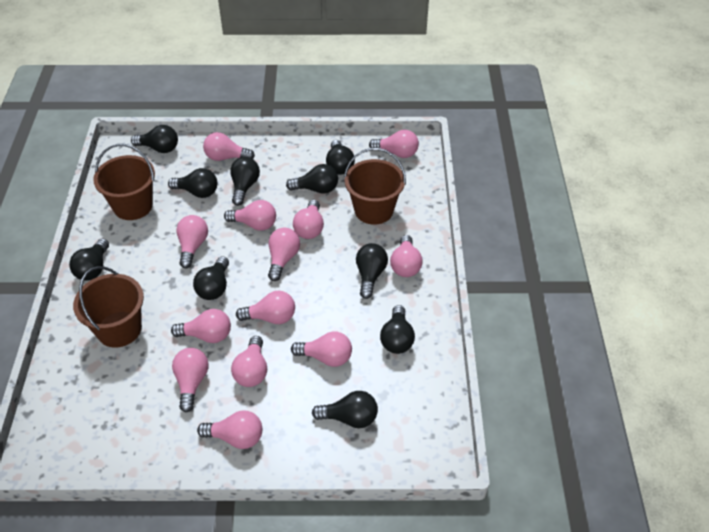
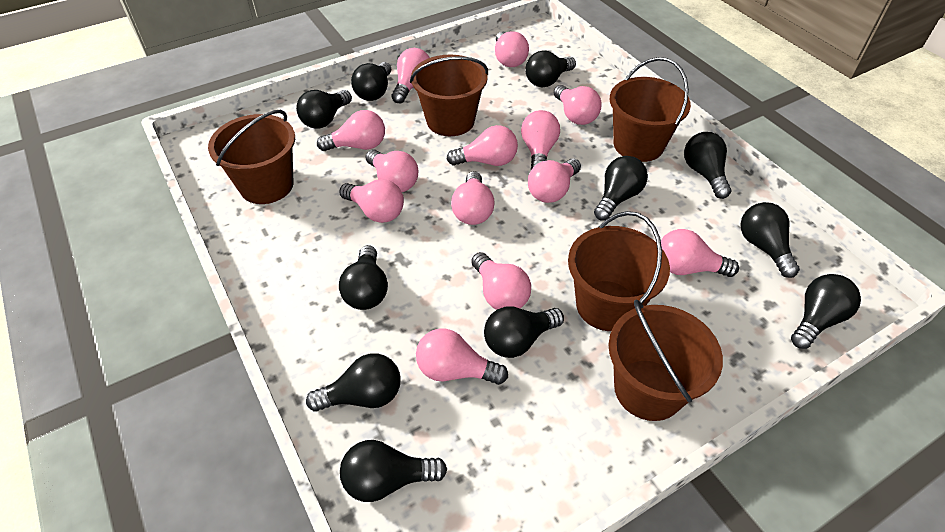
black light bulb: 10 -> 11
brown bucket: 3 -> 5

